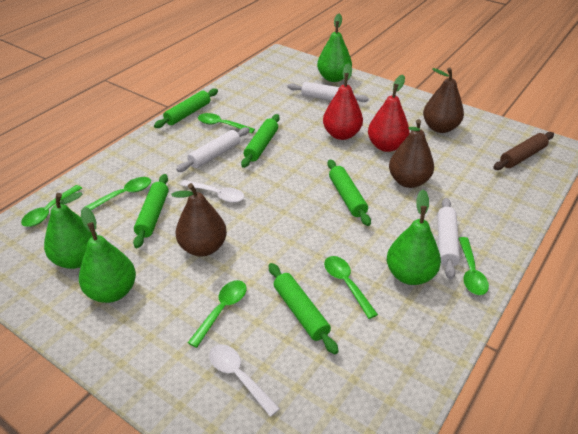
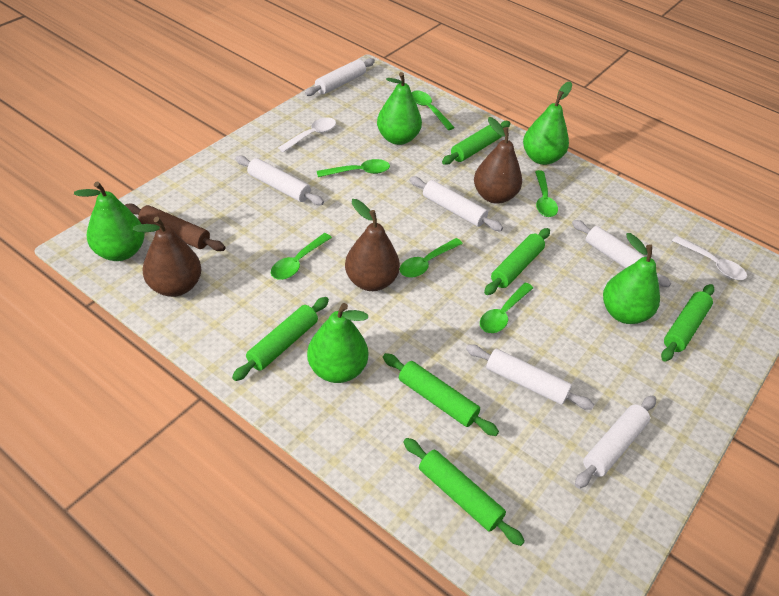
green pear: 4 -> 5
green rolling pin: 5 -> 6
red pear: 2 -> 0
white rolling pin: 3 -> 6

